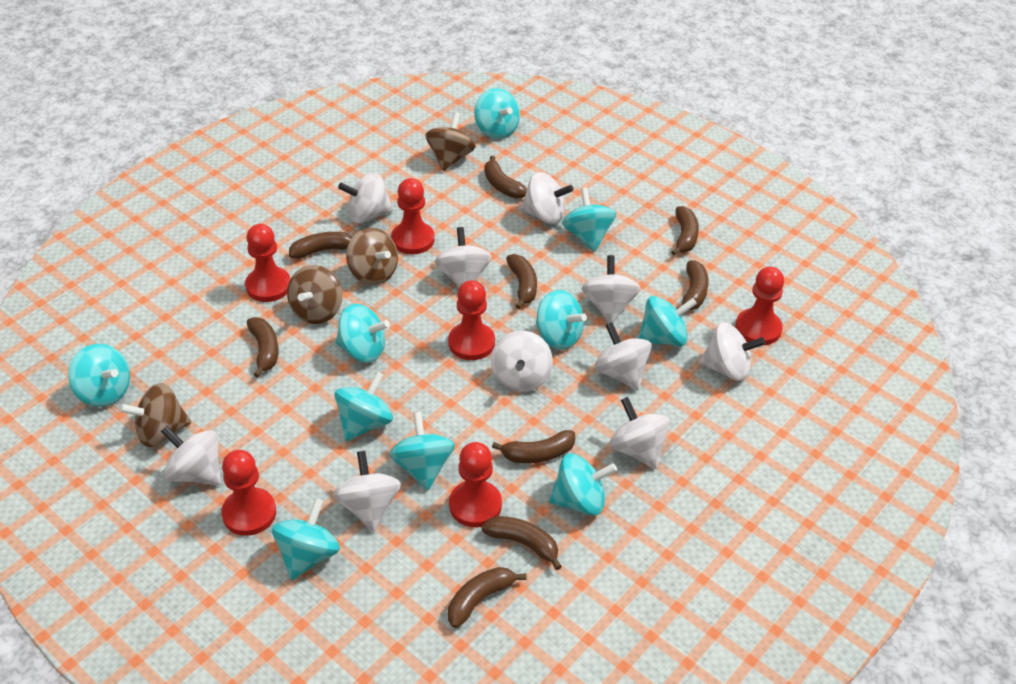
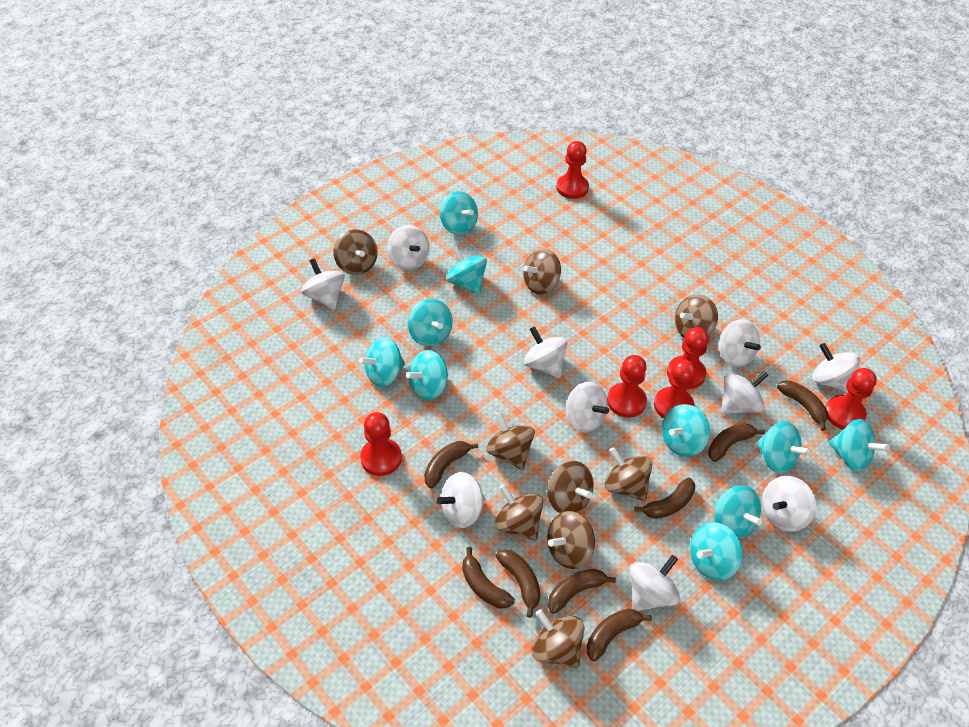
brown banana: 9 -> 8
brown spinning top: 4 -> 9

